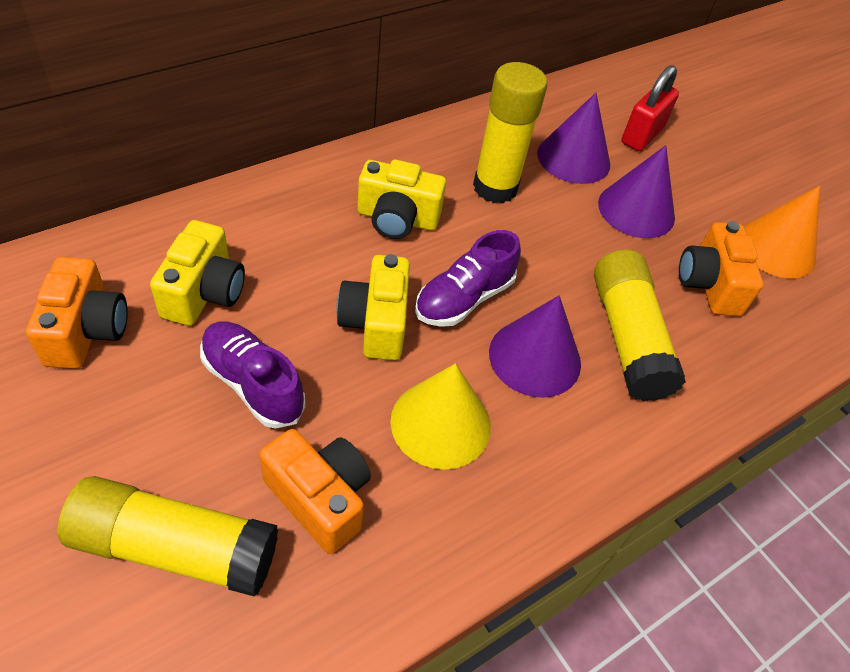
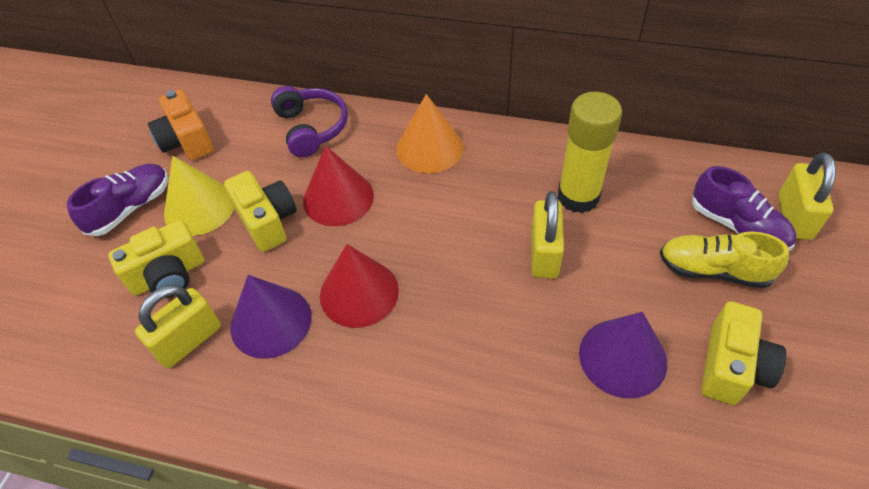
orange camera: 3 -> 1
purple cone: 3 -> 2
purple headphones: 0 -> 1
red cone: 0 -> 2
red padlock: 1 -> 0
yellow glue stick: 3 -> 1
yellow padlock: 0 -> 3
yellow shoe: 0 -> 1

